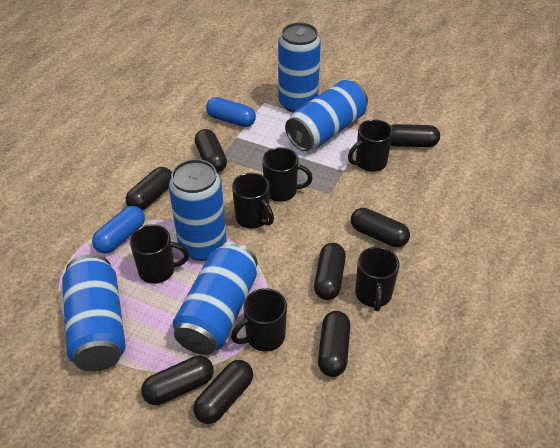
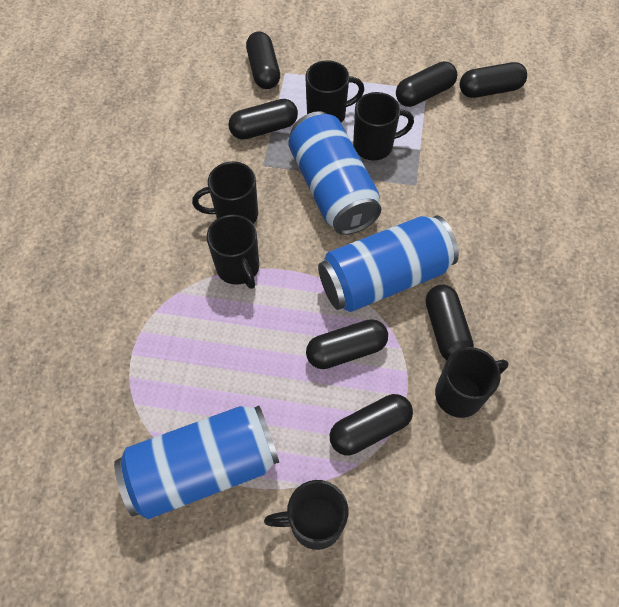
black capsule: 8 -> 7
blue can: 5 -> 3
blue capsule: 2 -> 0

